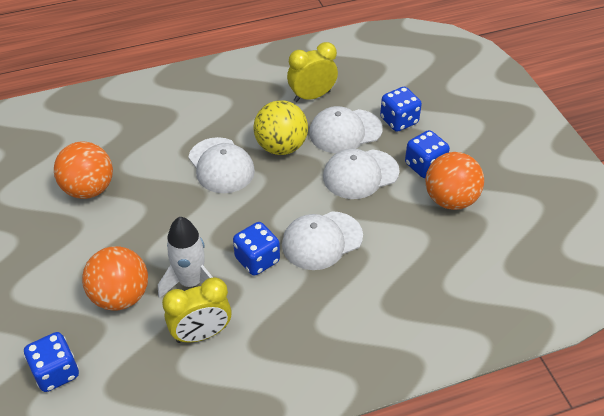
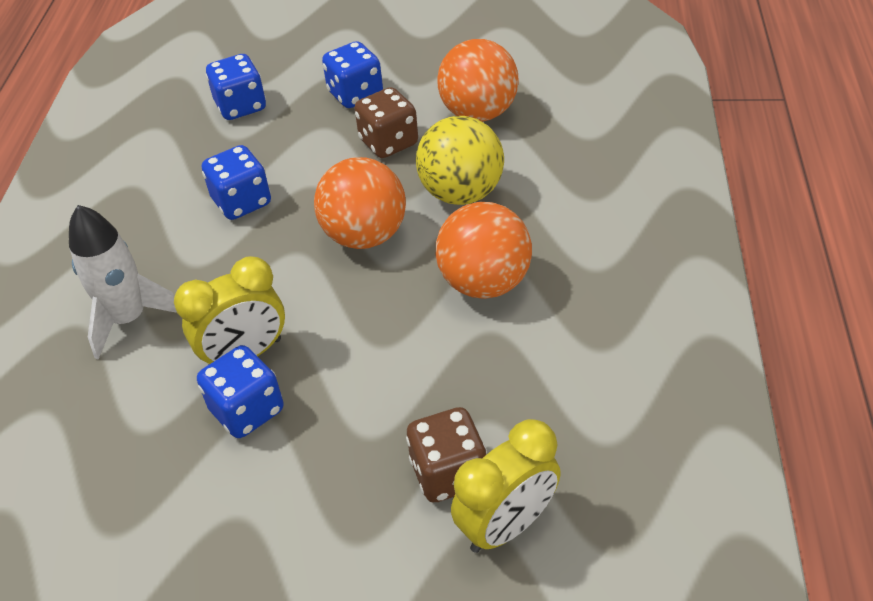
brown dice: 0 -> 2
white cap: 4 -> 0

